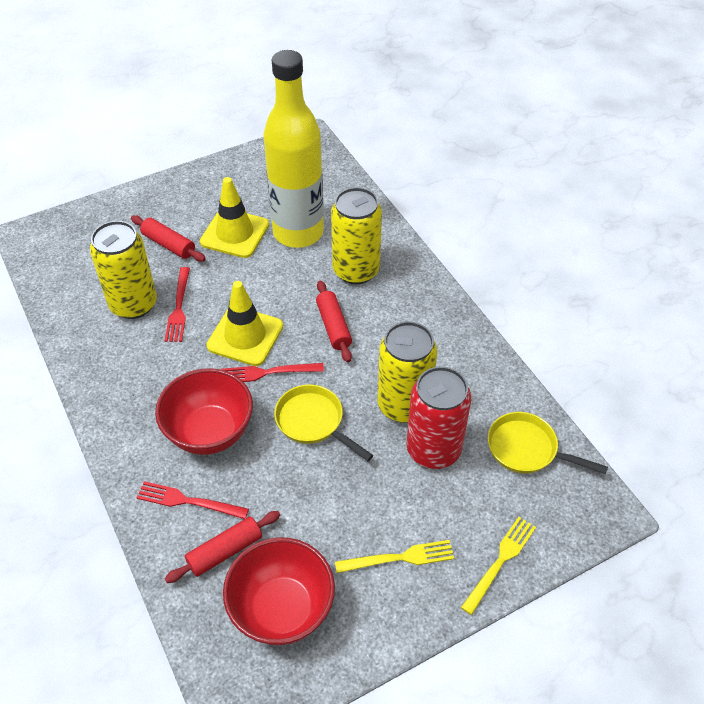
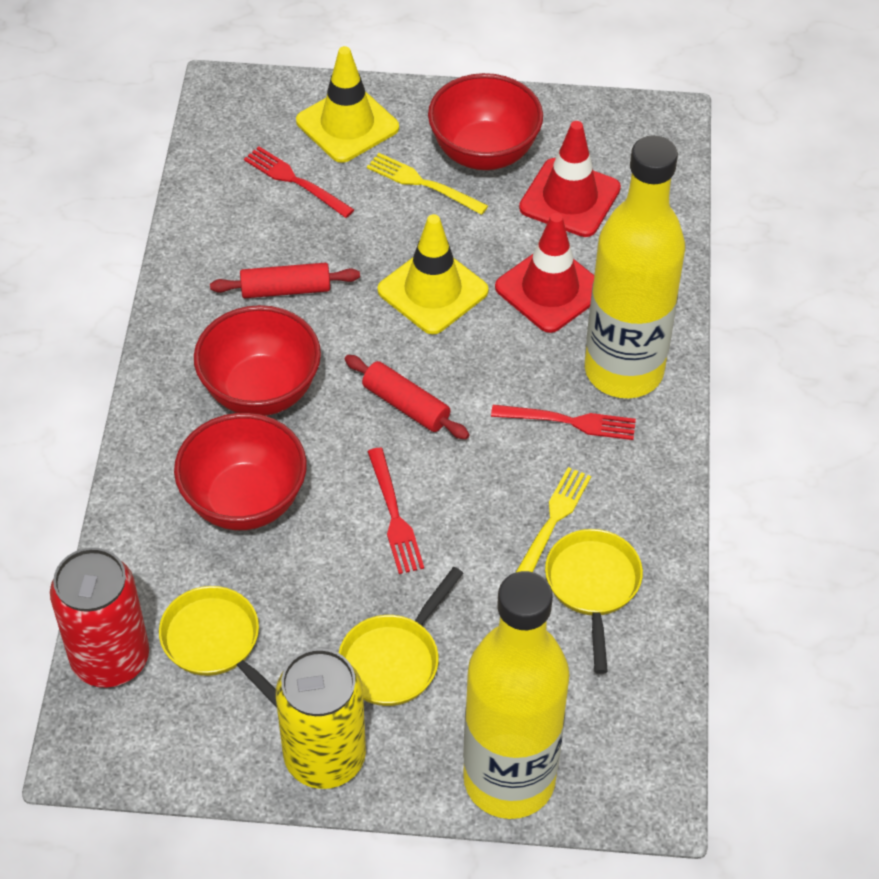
red bowl: 2 -> 3
red rolling pin: 3 -> 2
red traffic cone: 0 -> 2
yellow bottle: 1 -> 2
yellow can: 3 -> 1
yellow pan: 2 -> 3

